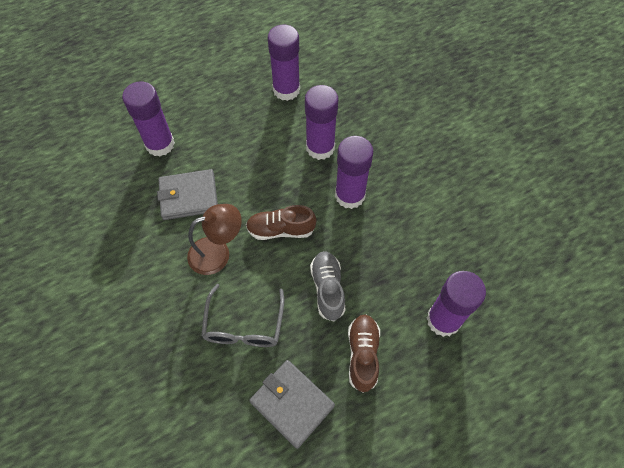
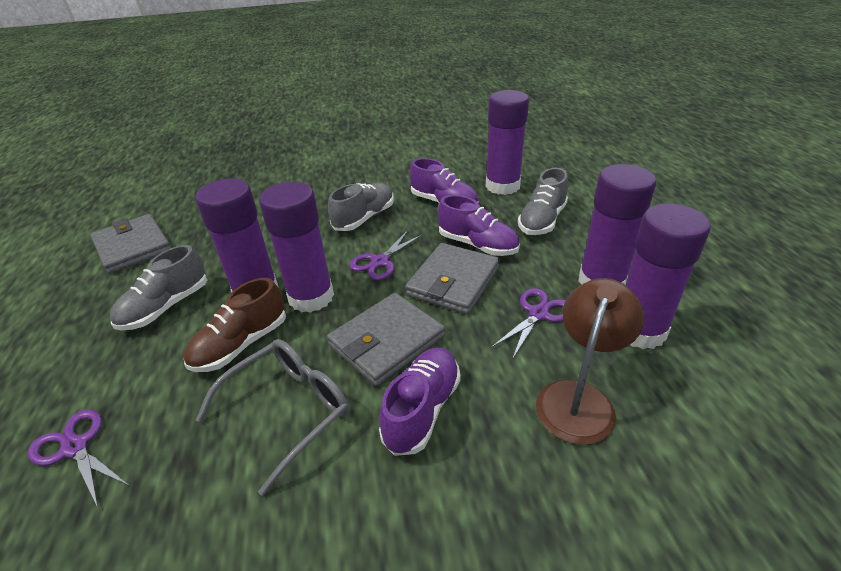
brown shoe: 2 -> 1
grey shoe: 1 -> 3
grey wallet: 2 -> 3
purple scissors: 0 -> 3
purple shoe: 0 -> 3

